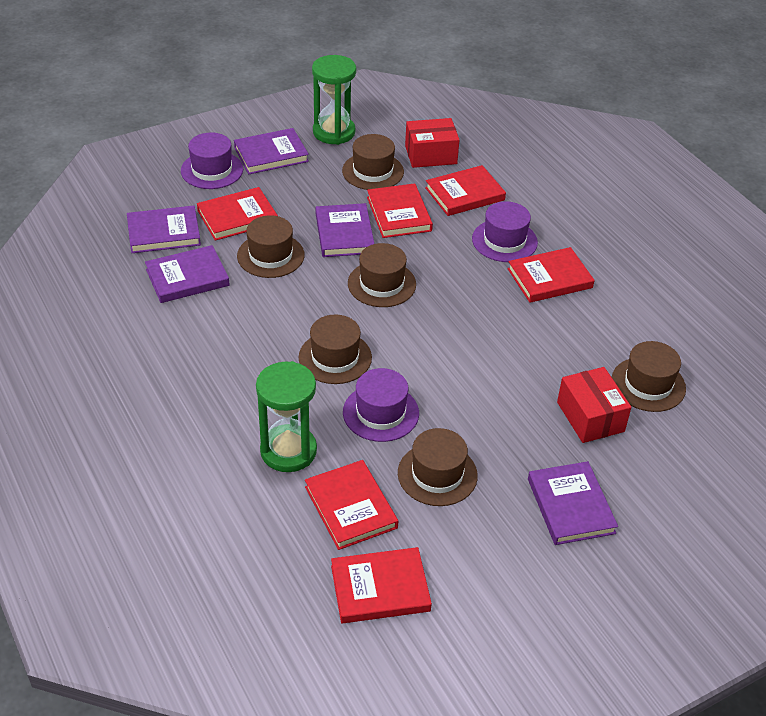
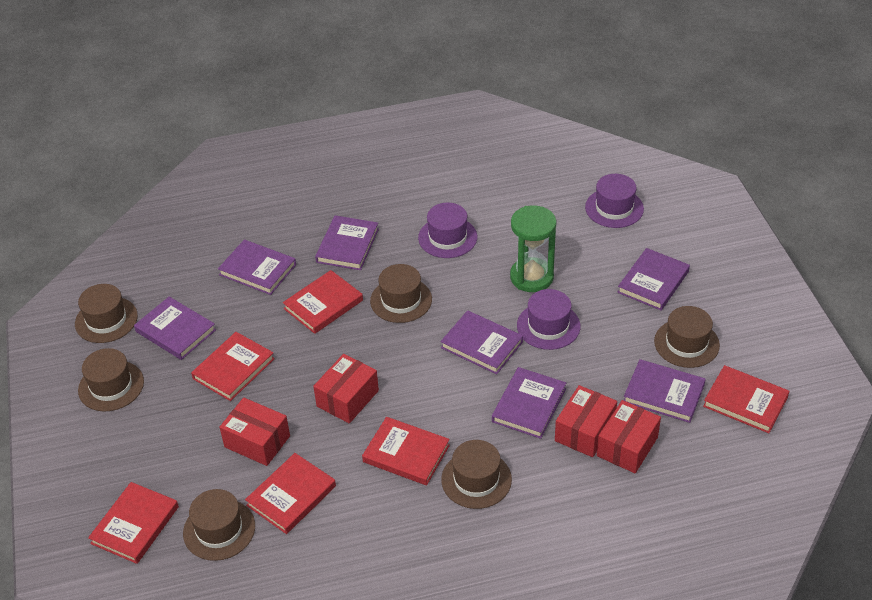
green hourglass: 2 -> 1
purple book: 5 -> 7
red box: 2 -> 4

